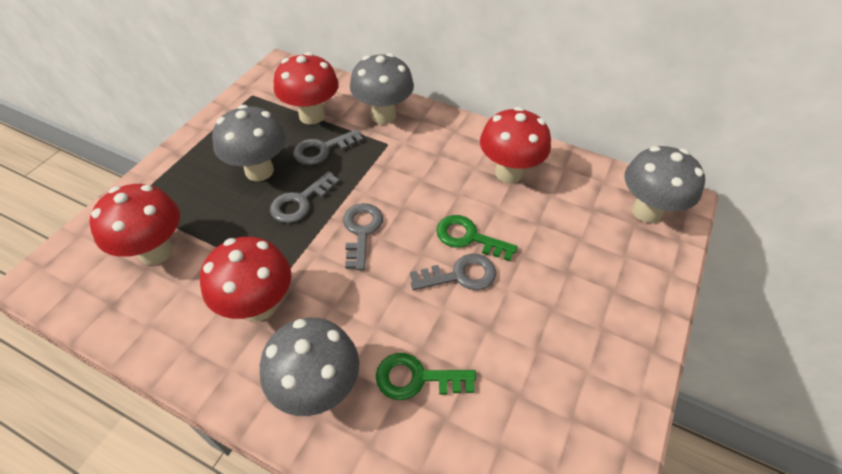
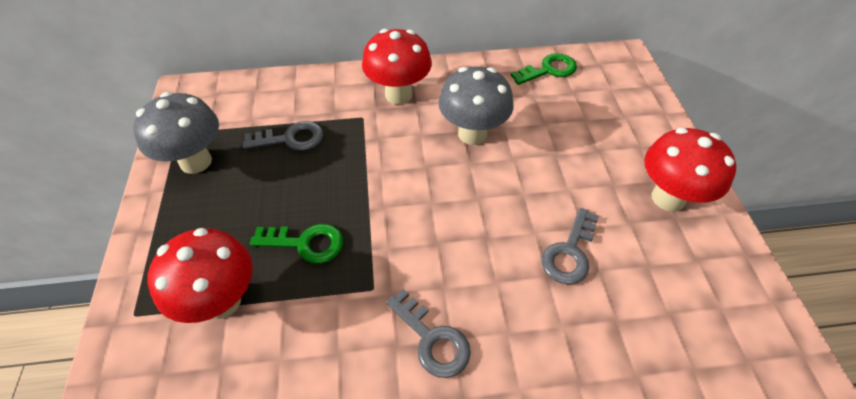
grey key: 4 -> 3
grey mushroom: 4 -> 2
red mushroom: 4 -> 3

